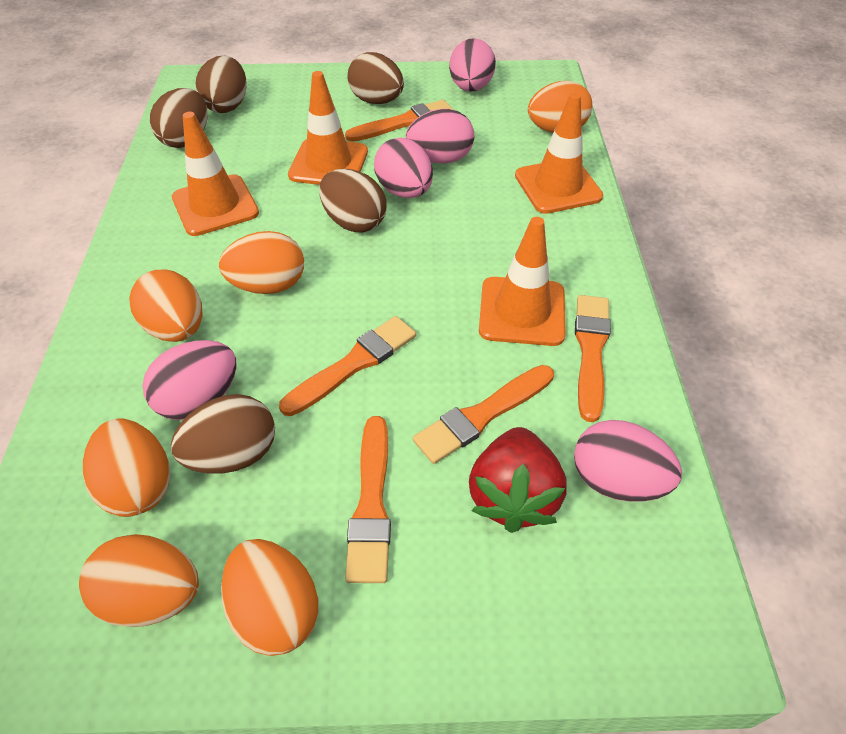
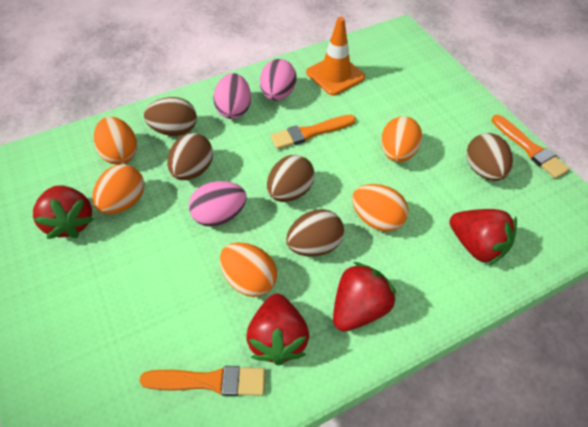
orange brush: 5 -> 3
orange egg: 6 -> 5
orange traffic cone: 4 -> 1
pink egg: 5 -> 3
red strawberry: 1 -> 4

